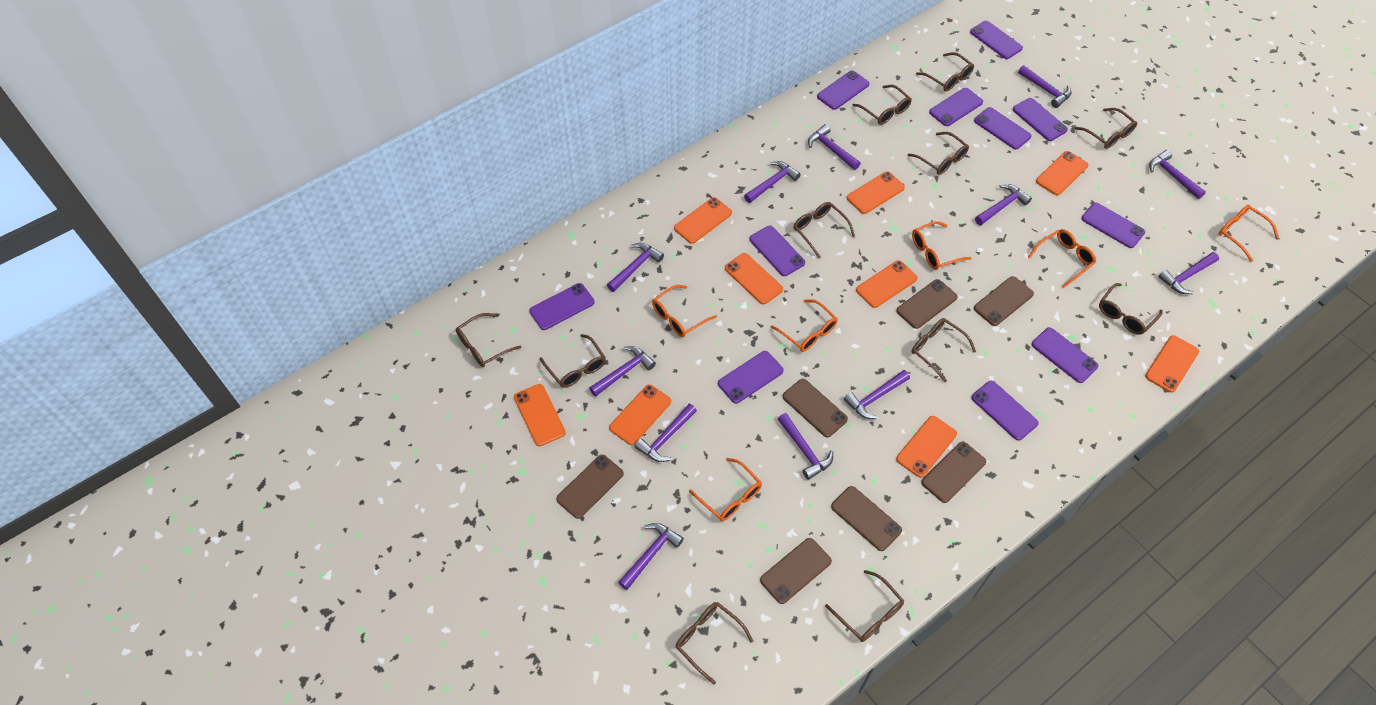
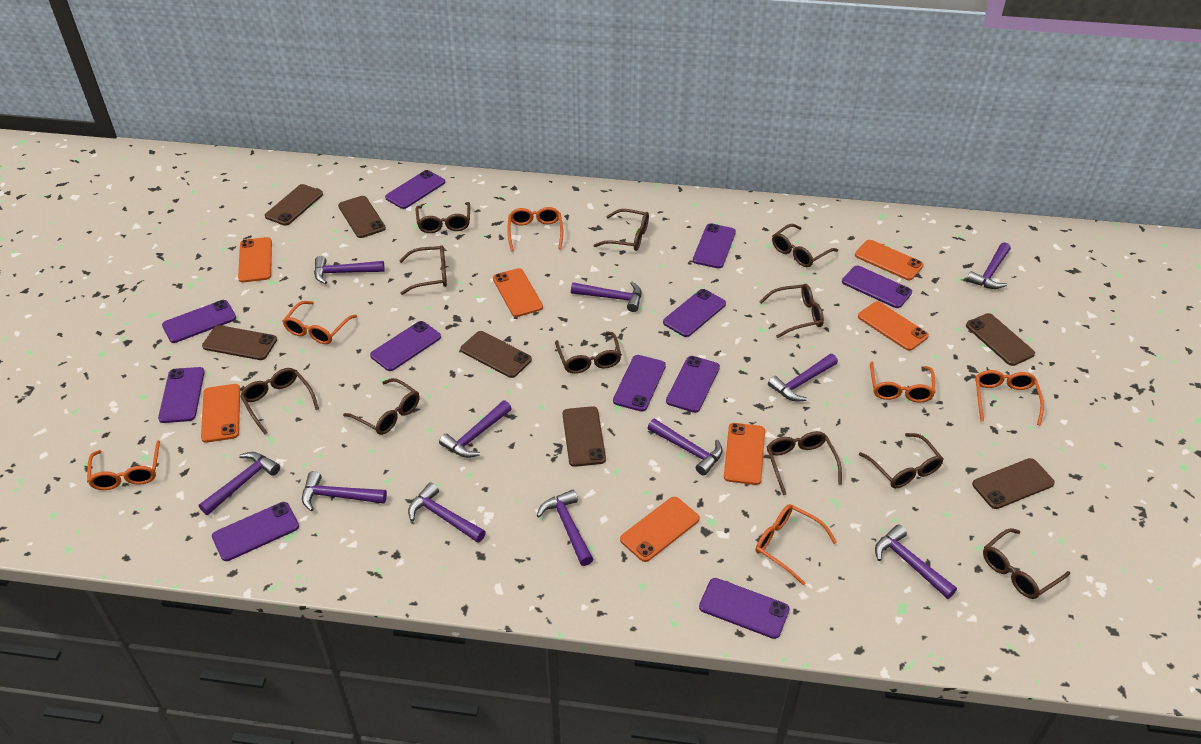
orange phone: 9 -> 7
purple hammer: 12 -> 11

